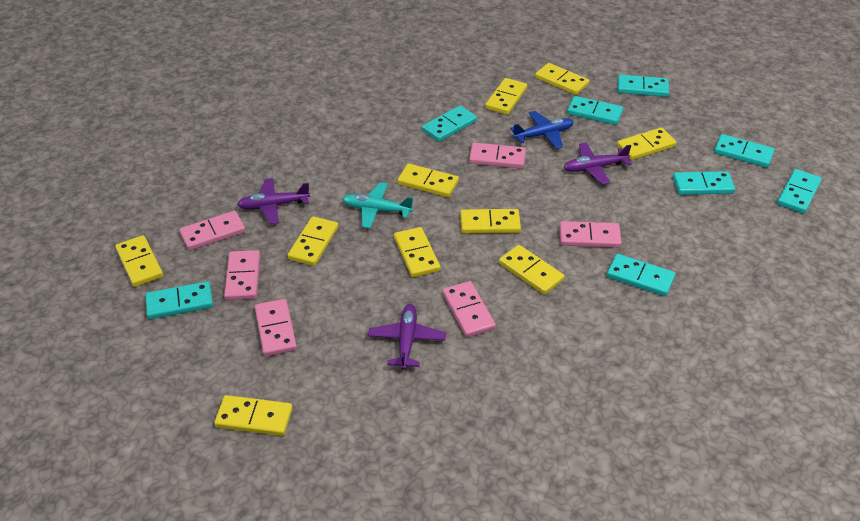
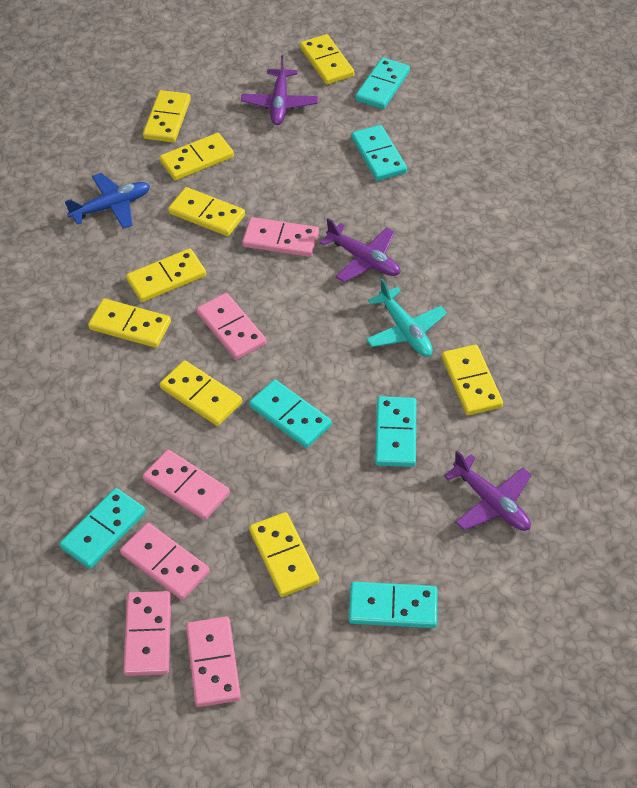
turquoise domino: 8 -> 6
yellow domino: 10 -> 9

